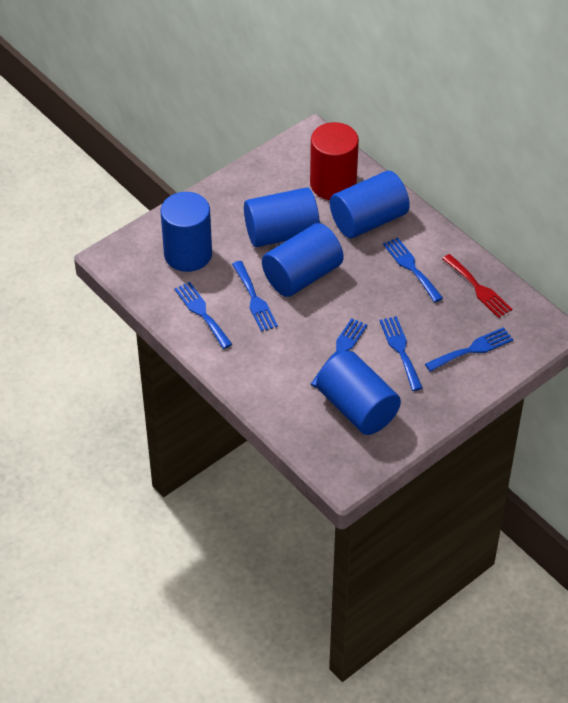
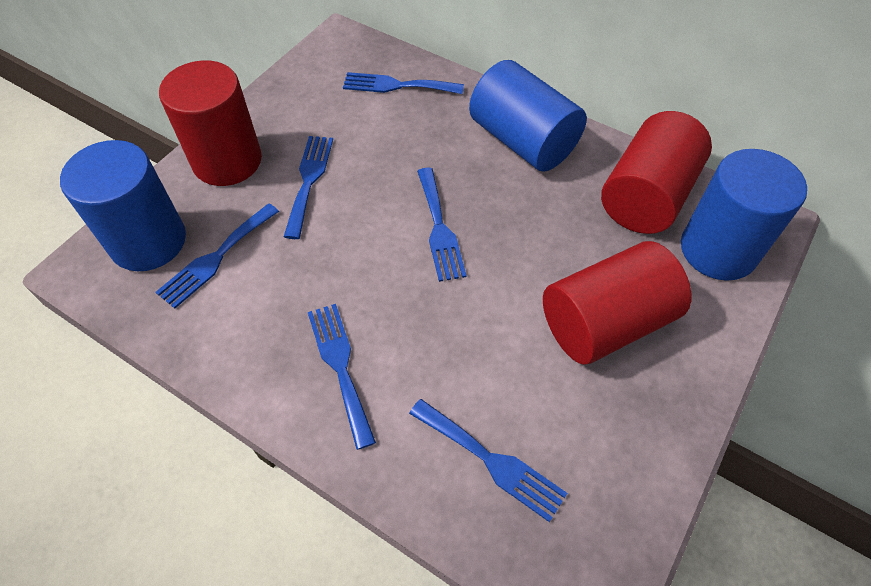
blue cylinder: 5 -> 3
red cylinder: 1 -> 3
red fork: 1 -> 0

